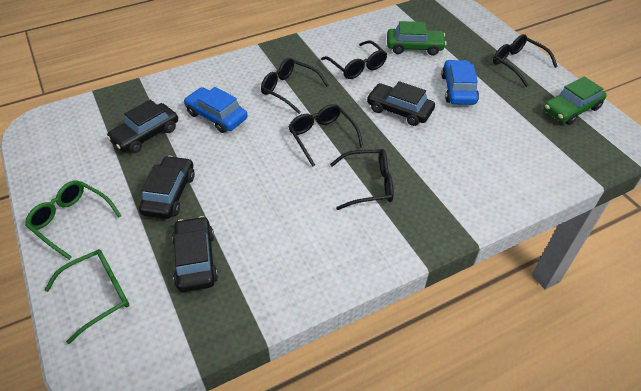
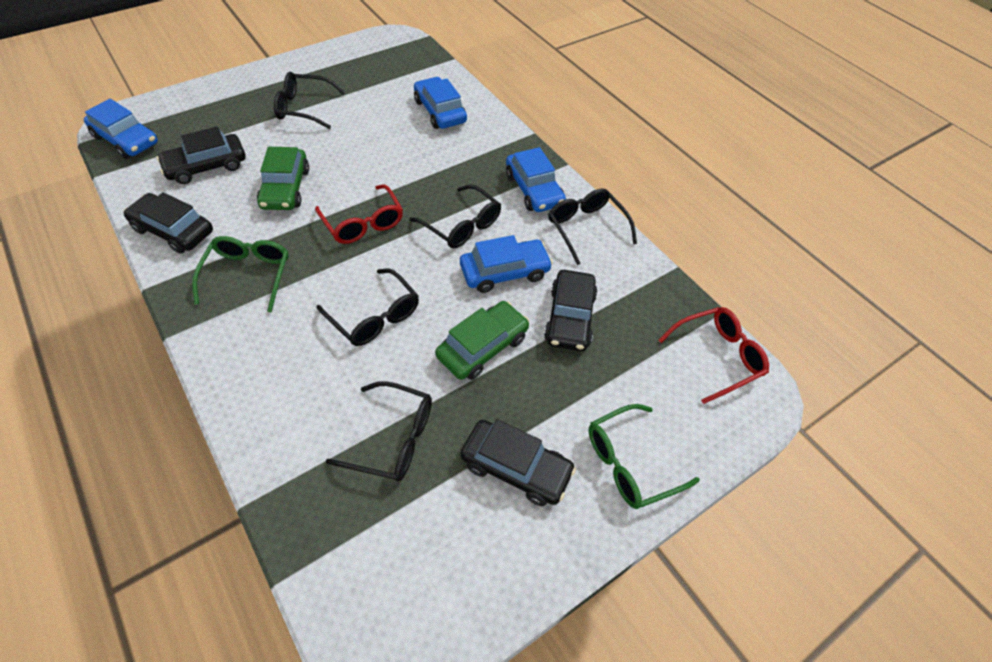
blue car: 2 -> 4
red glasses: 0 -> 2

